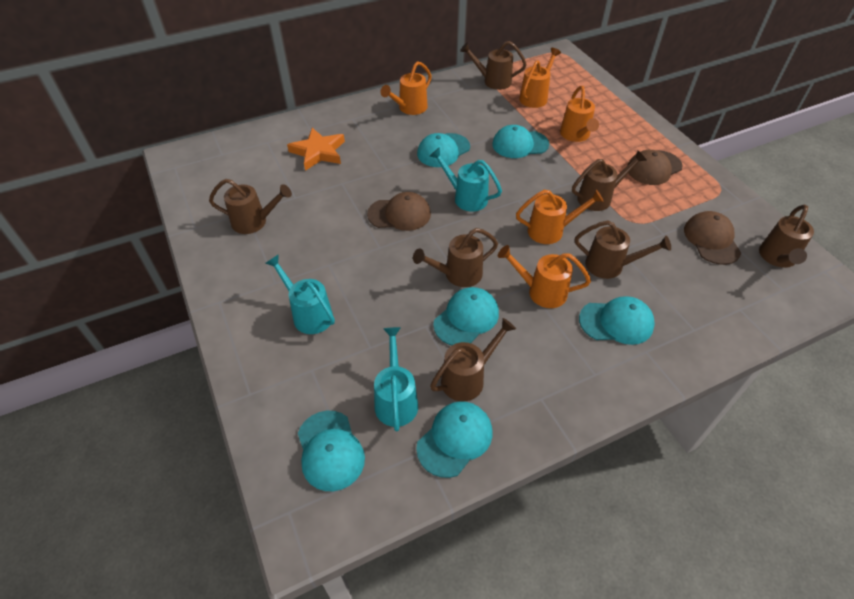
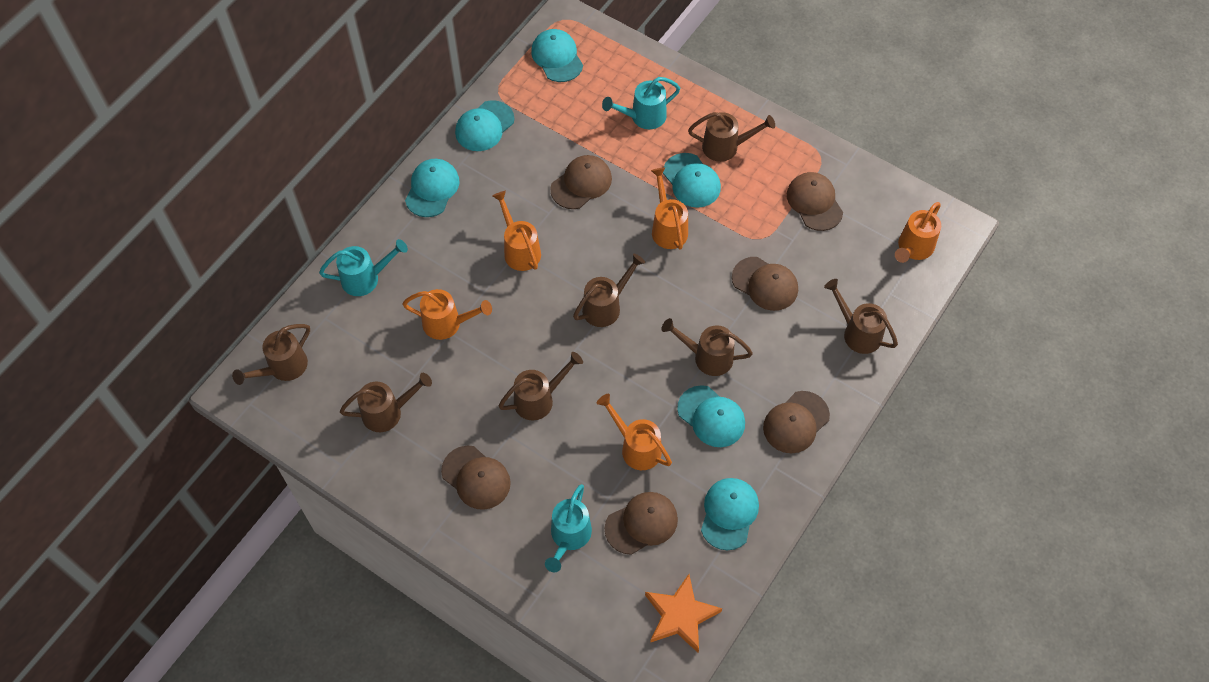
brown cap: 3 -> 6

